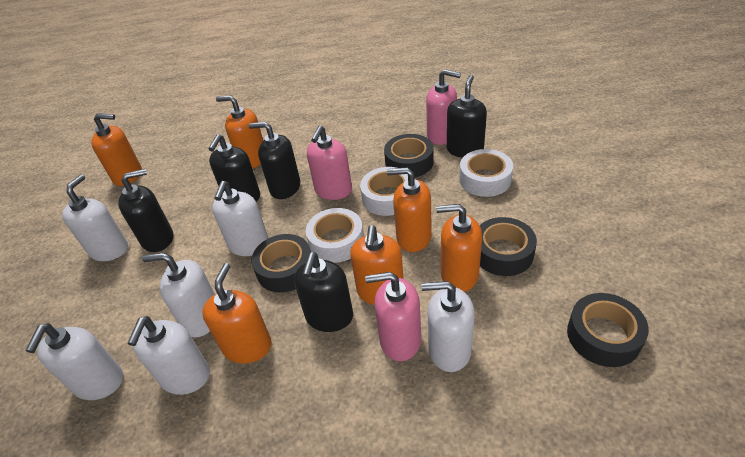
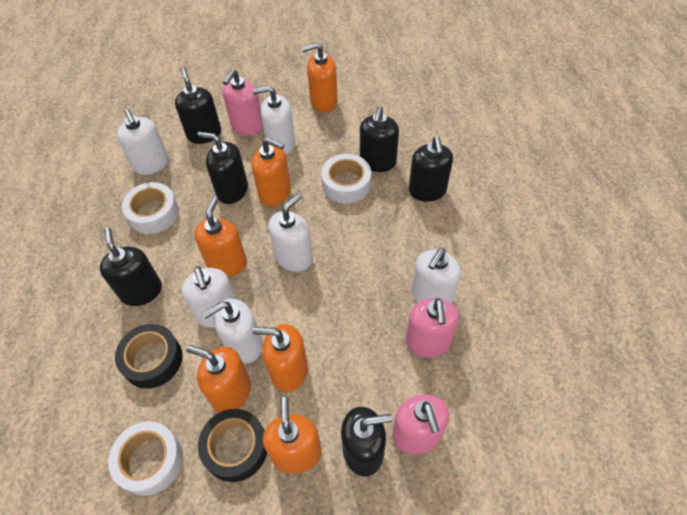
black soap dispenser: 5 -> 6
black tape: 4 -> 2

